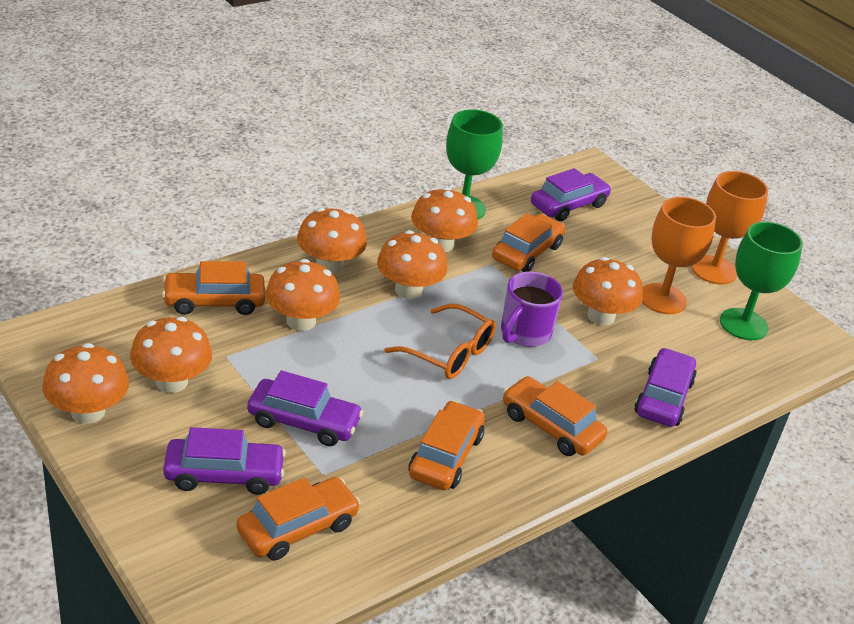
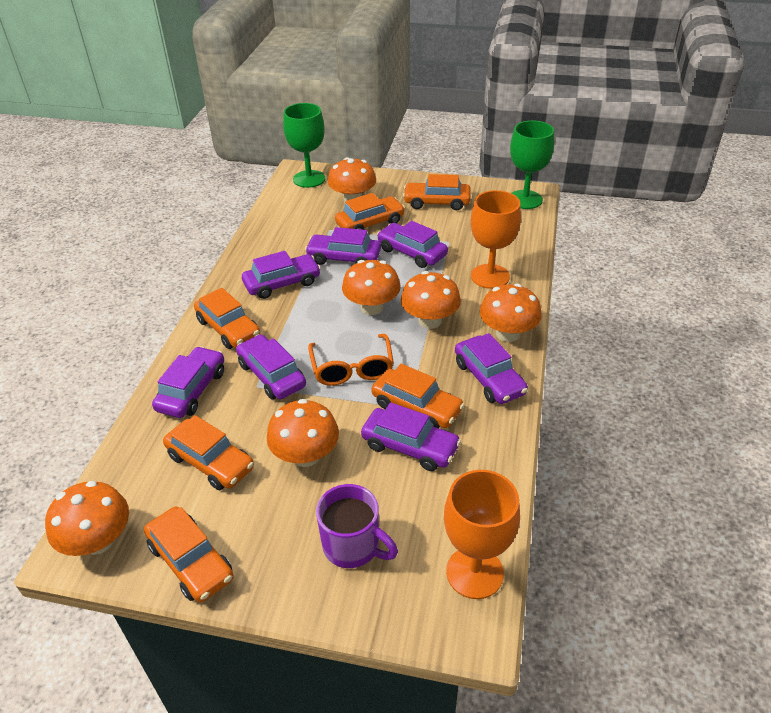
orange car: 5 -> 6
orange mushroom: 7 -> 6
purple car: 4 -> 7

